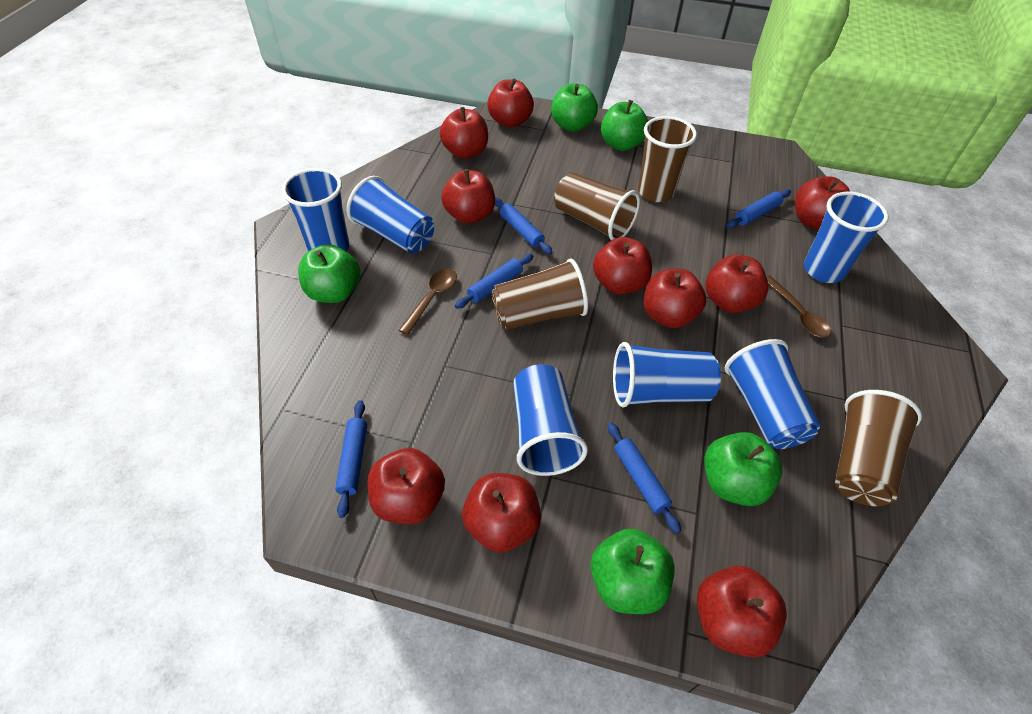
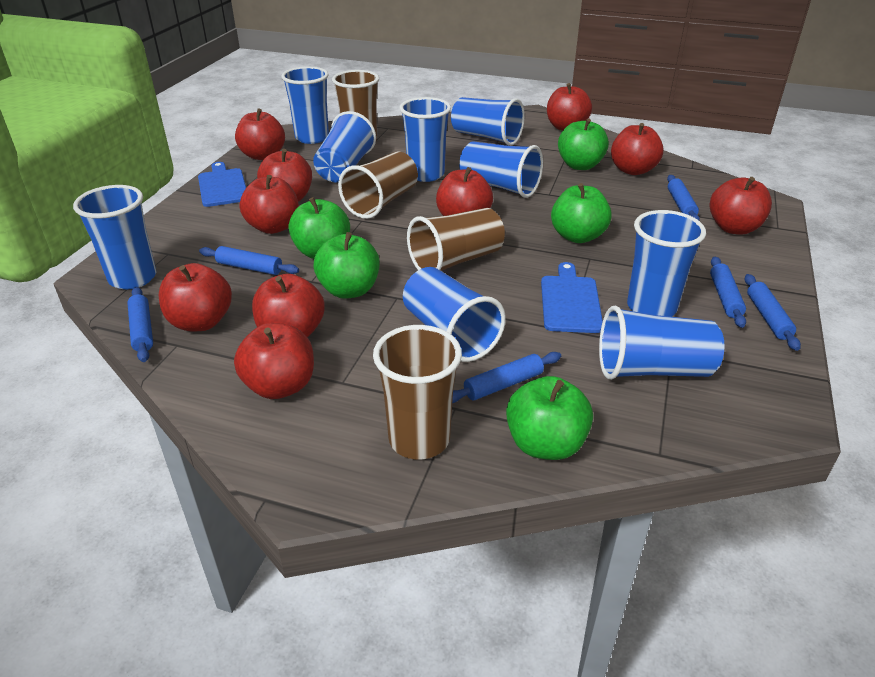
blue cup: 6 -> 9
blue cutting board: 0 -> 2
blue rolling pin: 5 -> 6
brown spoon: 2 -> 0

